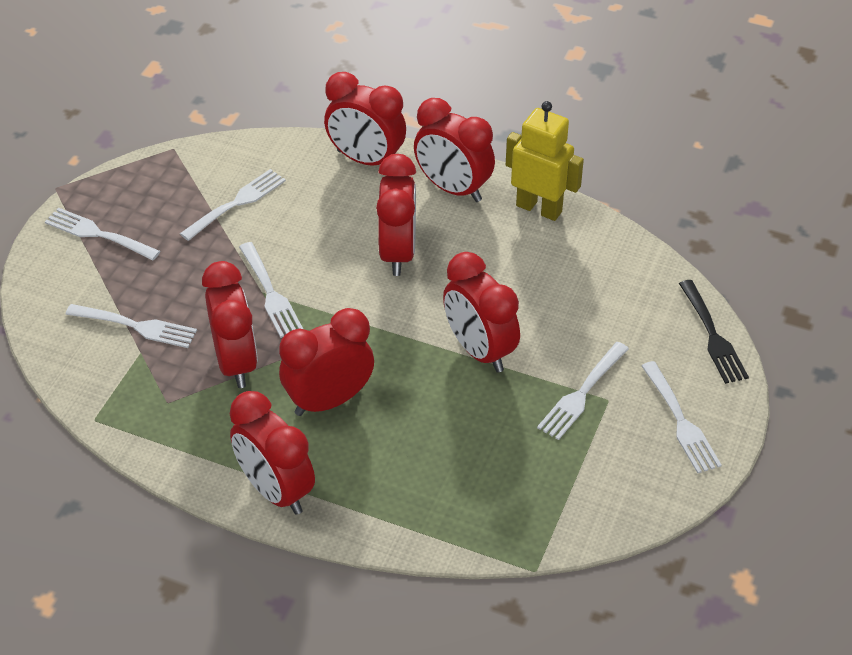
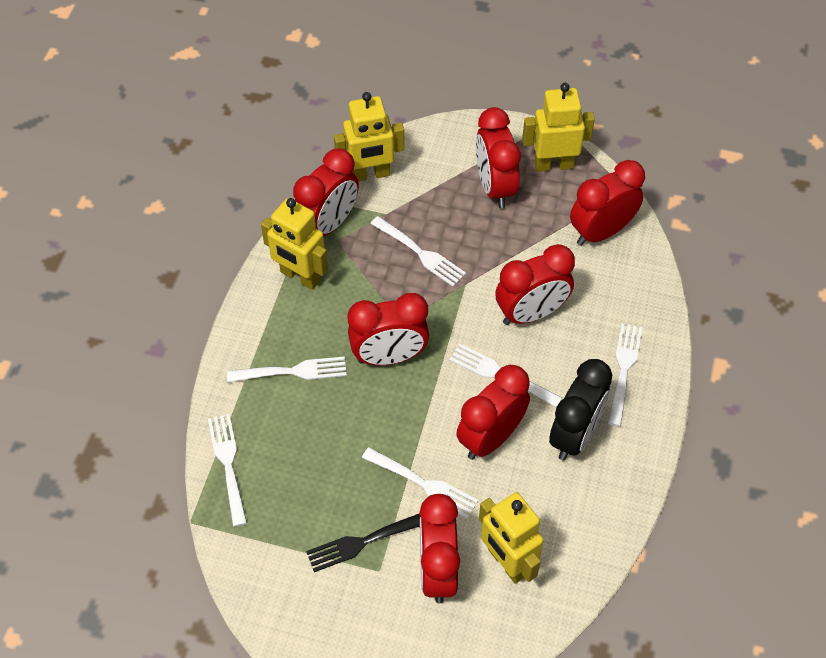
black clock: 0 -> 1
yellow robot: 1 -> 4

